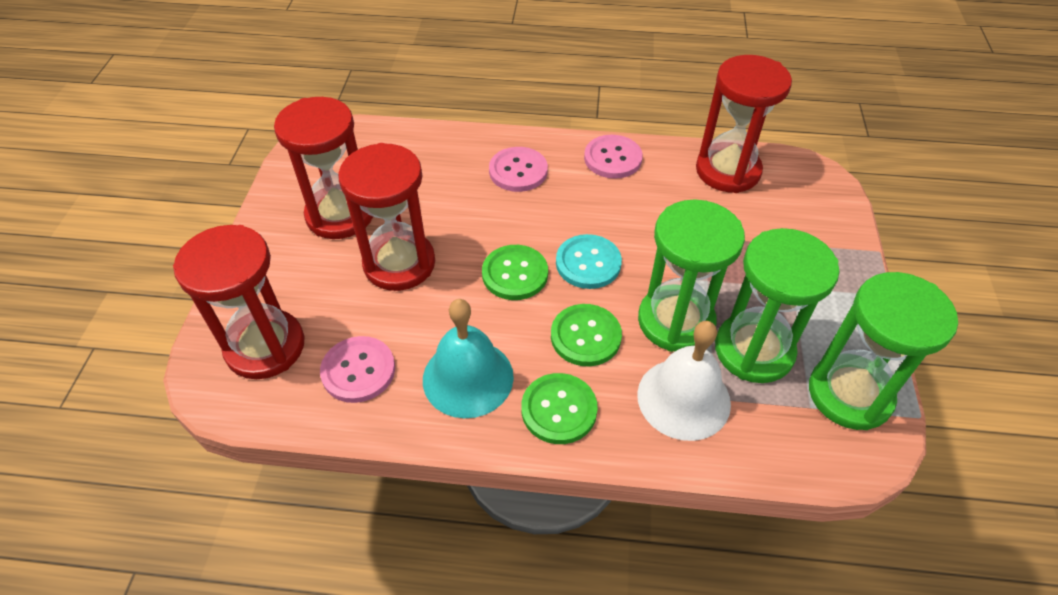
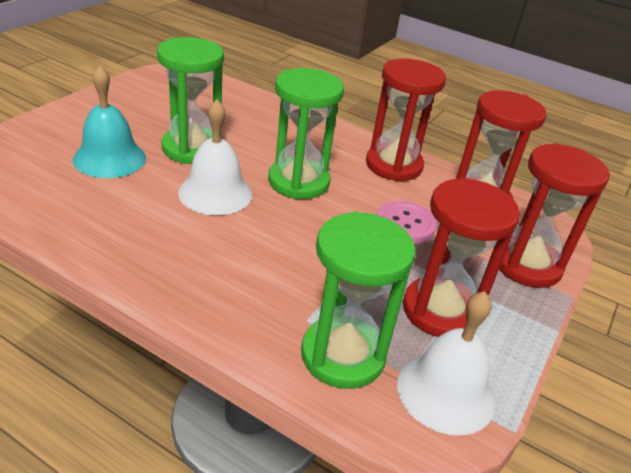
green button: 3 -> 0
pink button: 3 -> 1
turquoise button: 1 -> 0
white bell: 1 -> 2

